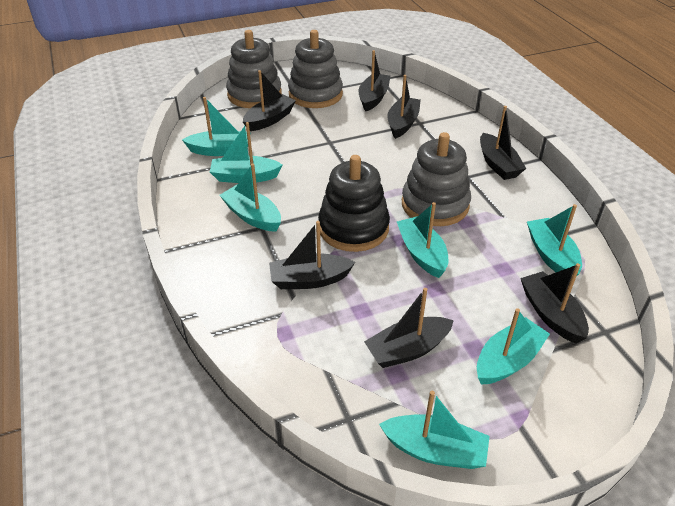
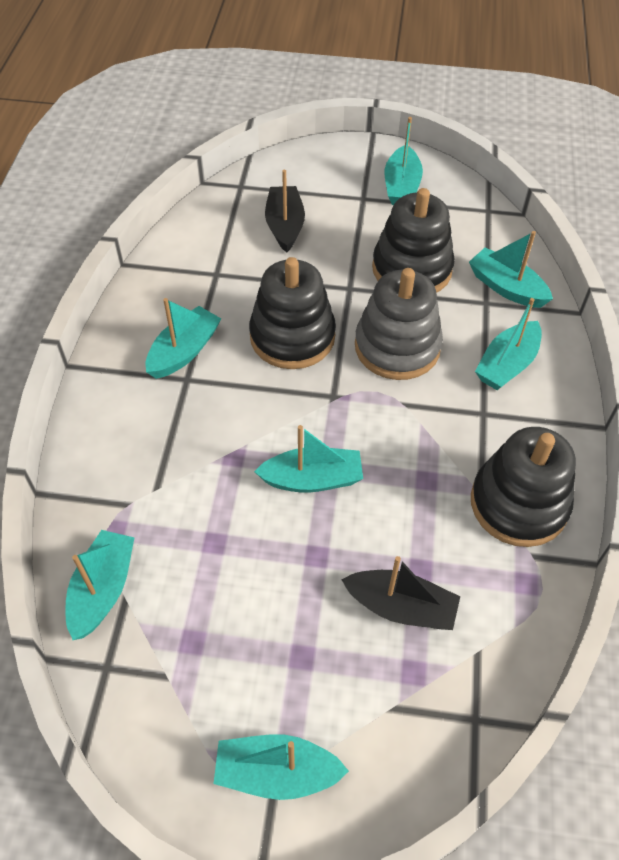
black boat: 7 -> 2
black stacking toy: 1 -> 3
grey stacking toy: 3 -> 1

